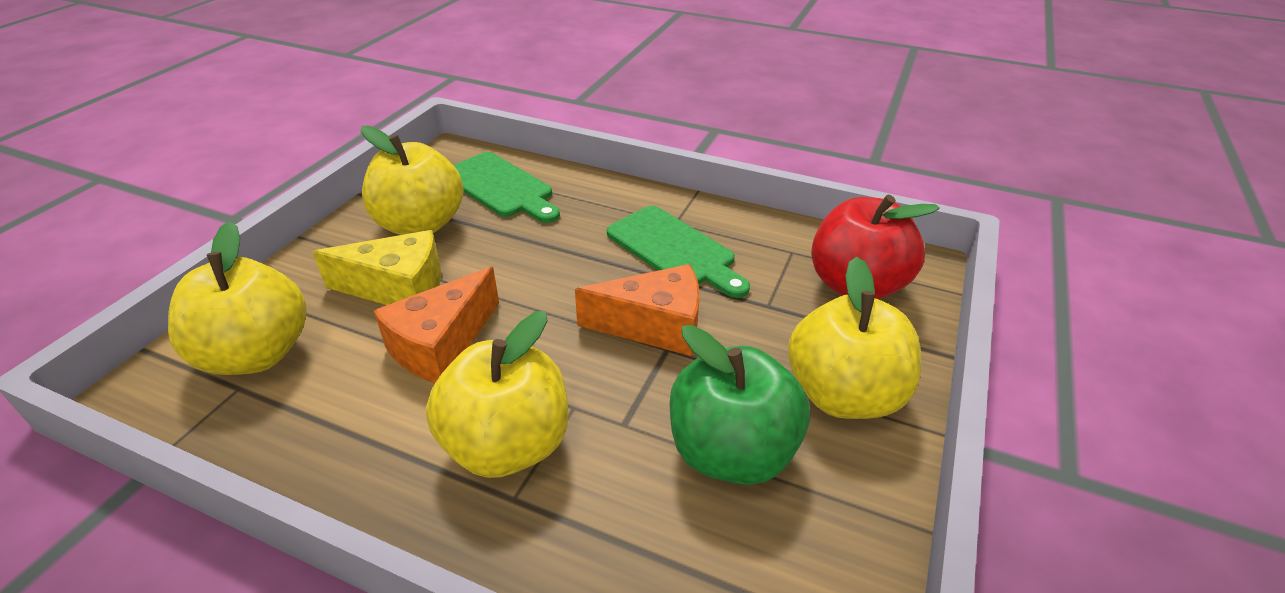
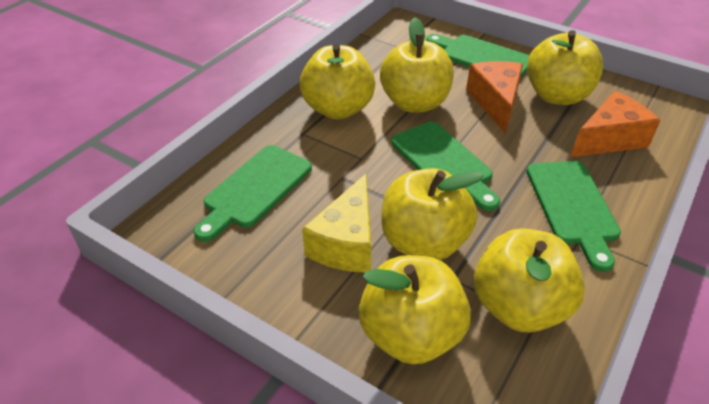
green apple: 1 -> 0
green cutting board: 2 -> 4
red apple: 1 -> 0
yellow apple: 4 -> 6

